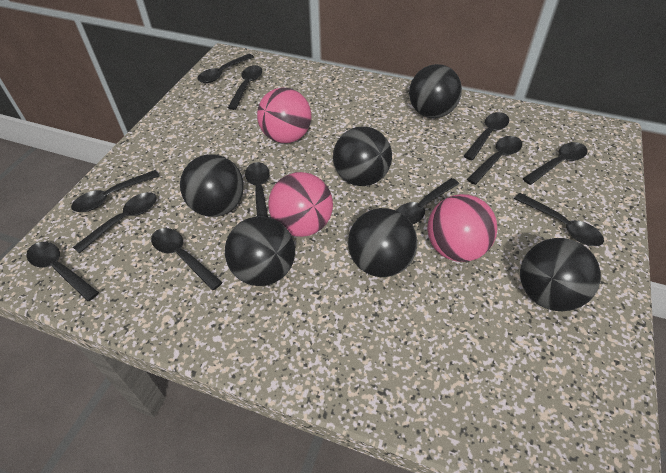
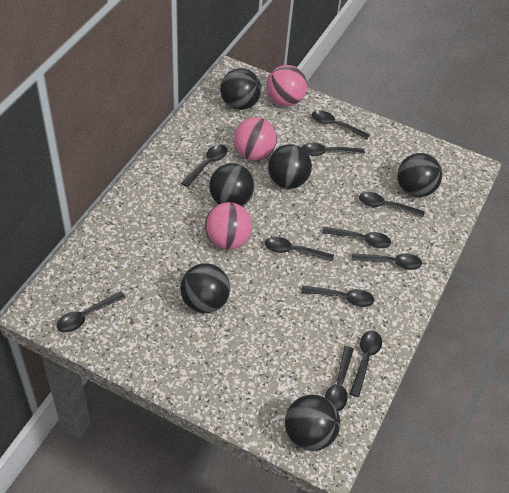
black spoon: 12 -> 11

